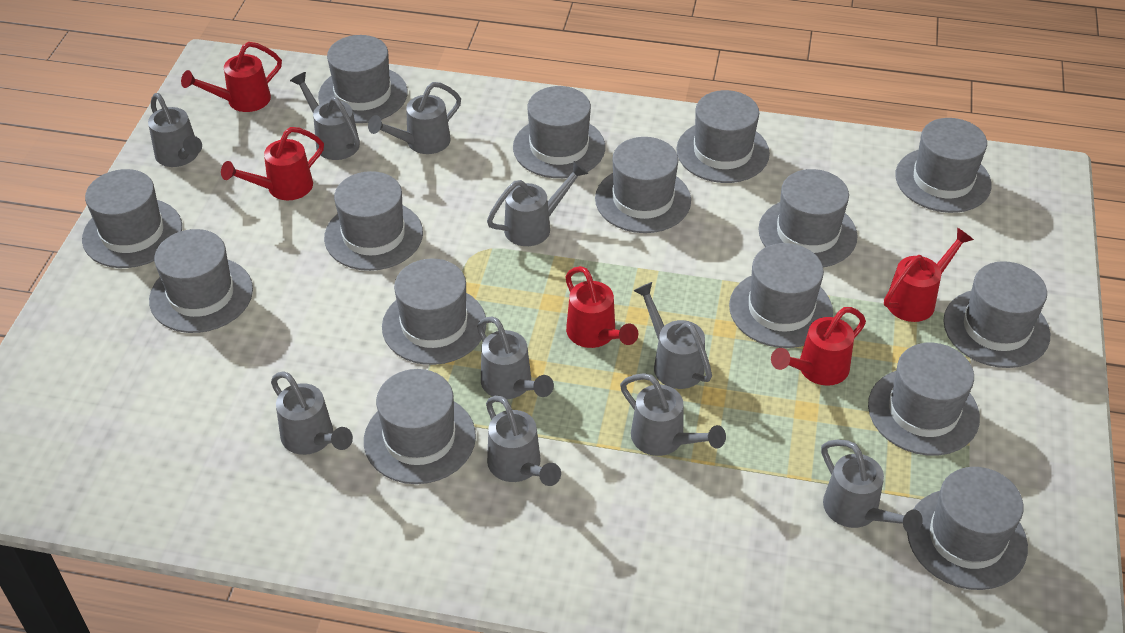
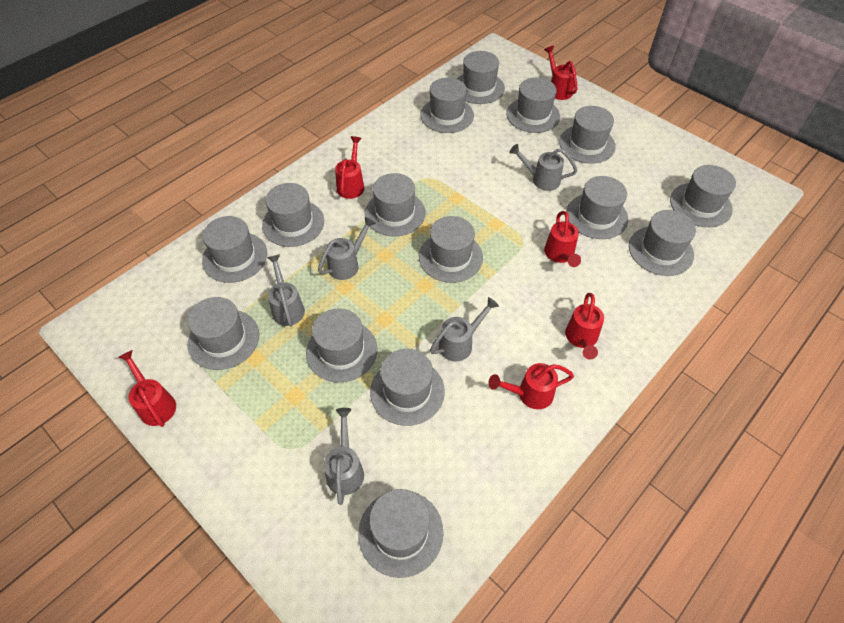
grey watering can: 10 -> 5
red watering can: 5 -> 6

